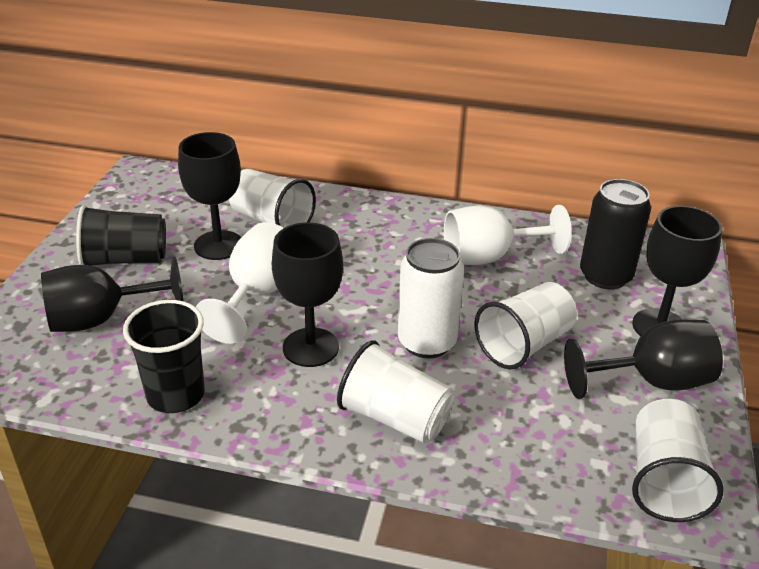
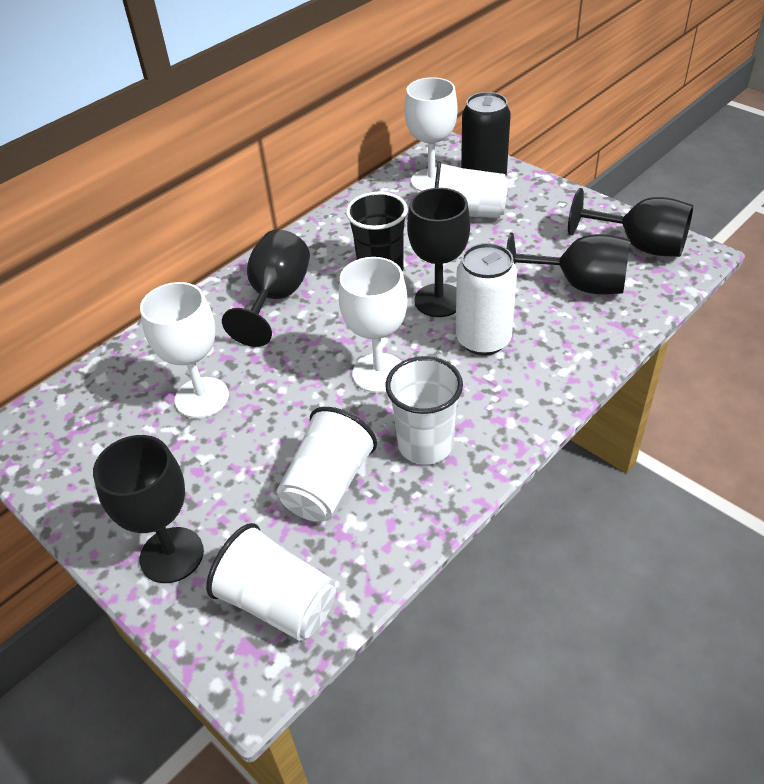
black cup: 2 -> 1
white goblet: 2 -> 3

